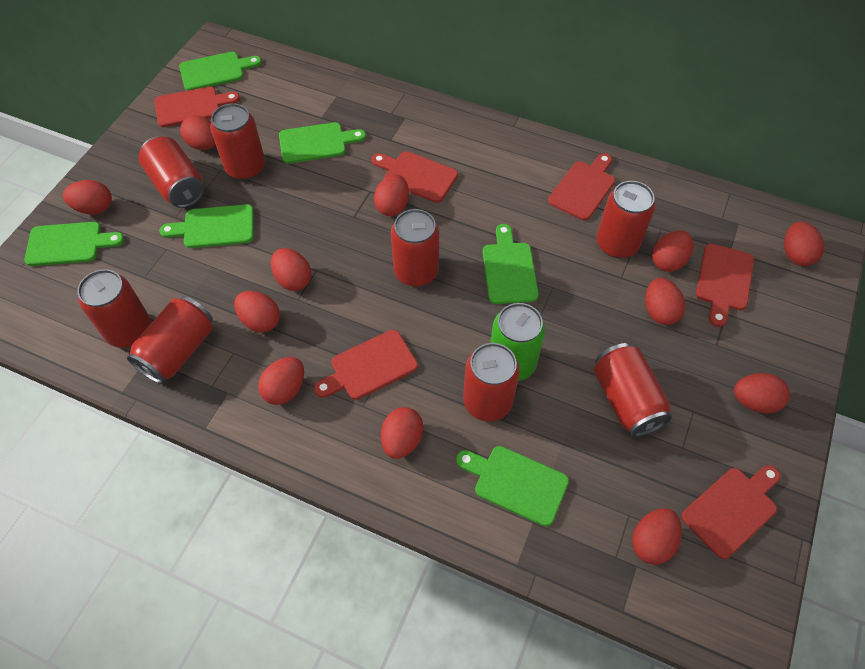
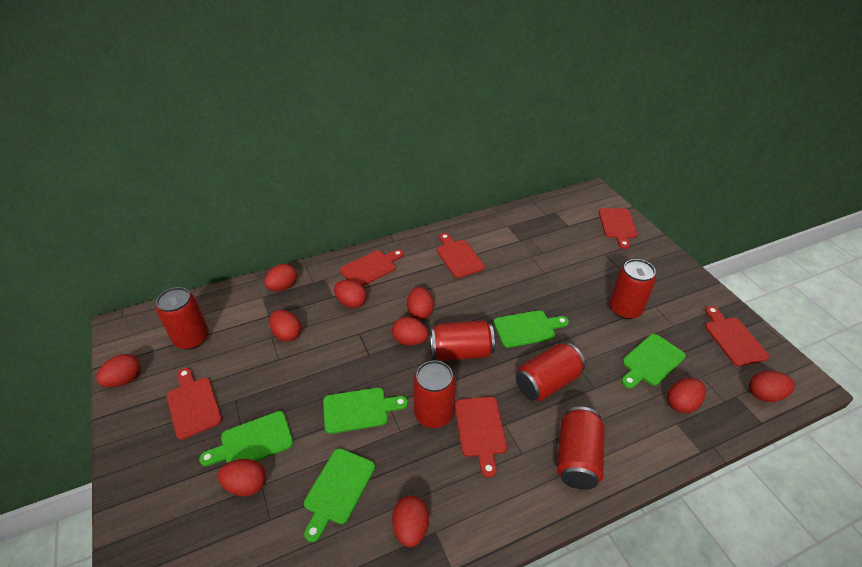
green can: 1 -> 0
green cutting board: 6 -> 5
red can: 8 -> 6
red egg: 12 -> 10

